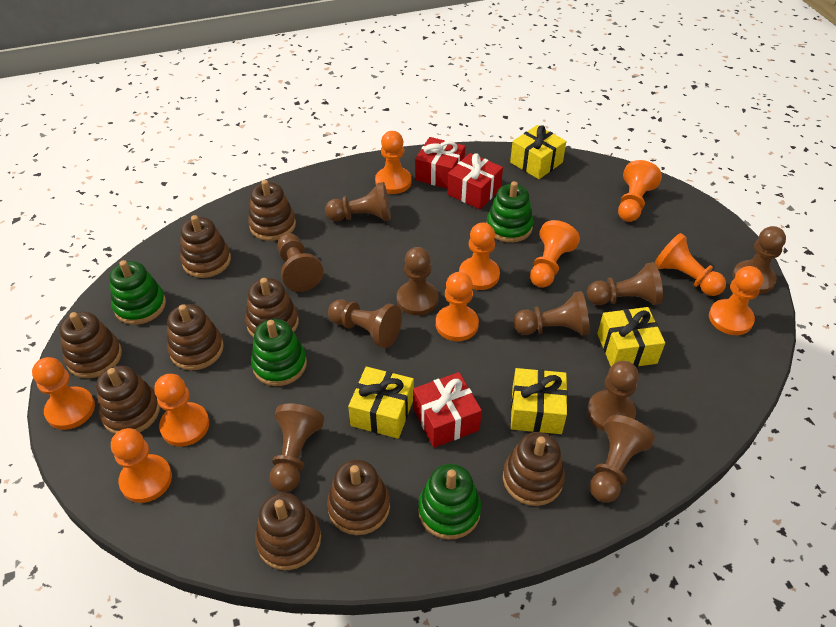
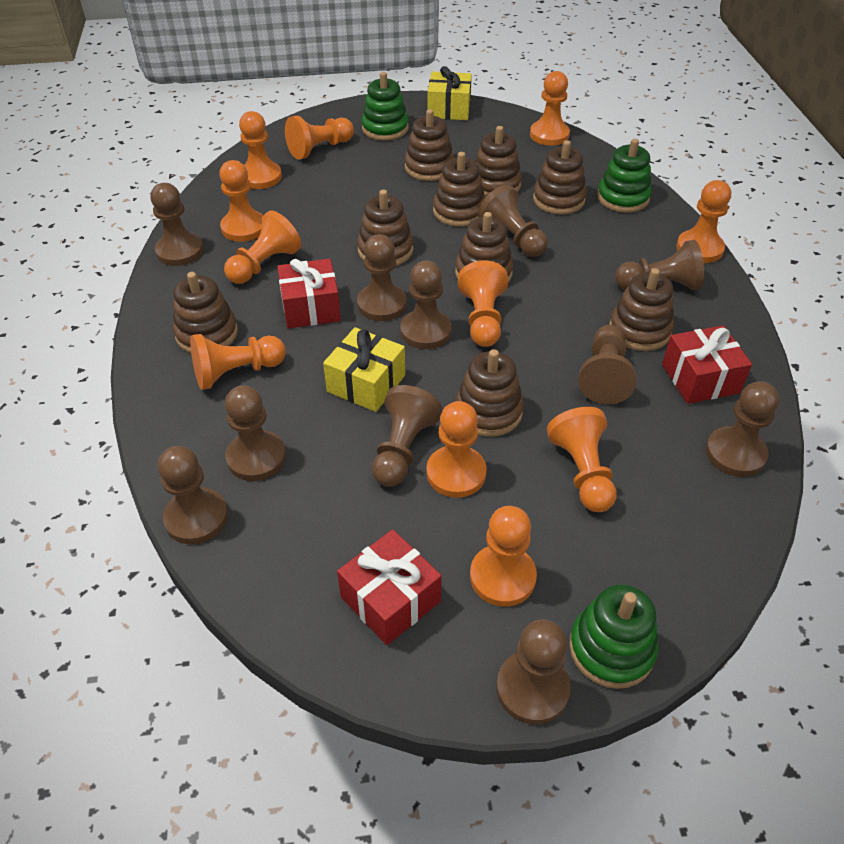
brown pawn: 10 -> 11
green stacking toy: 4 -> 3
orange pawn: 10 -> 11
yellow gift: 4 -> 2

